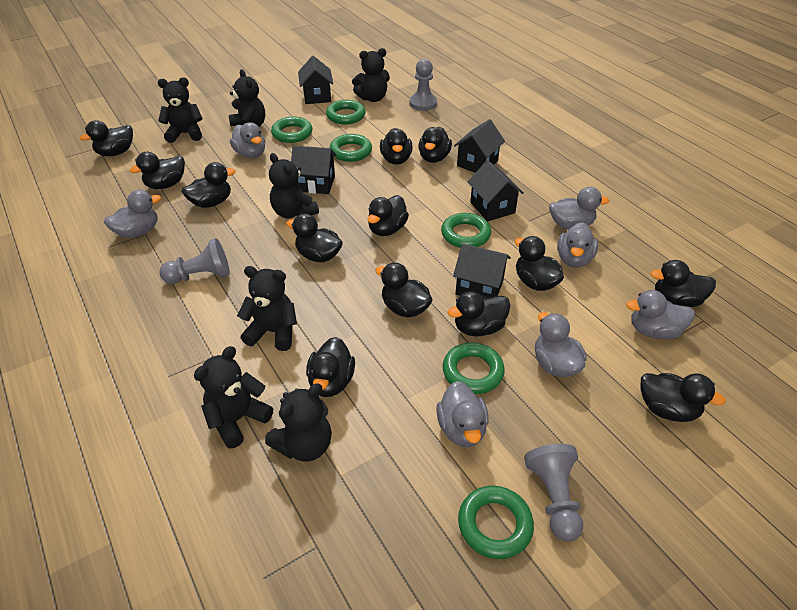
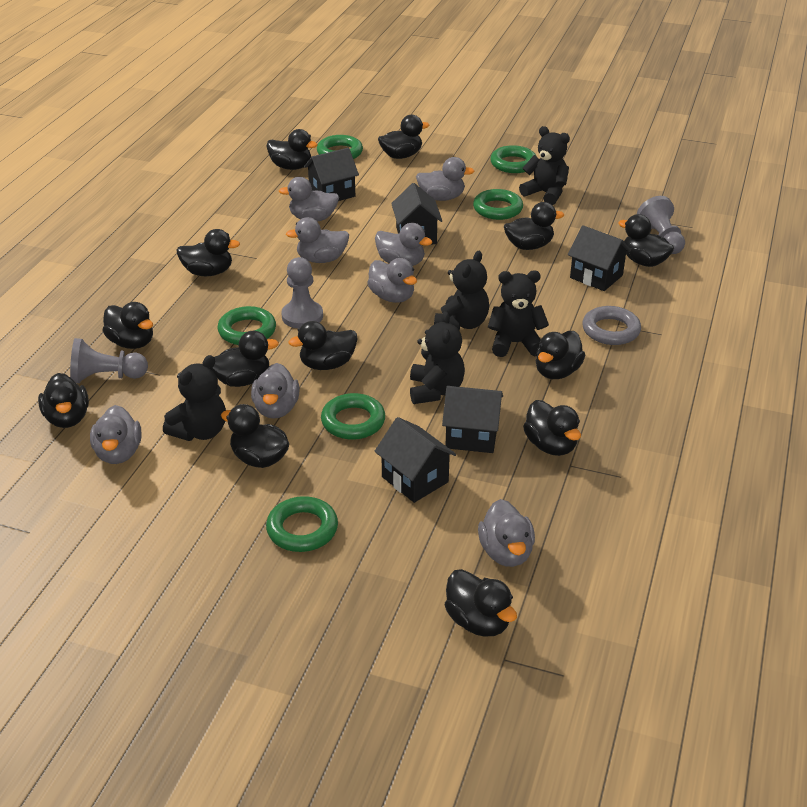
black teddy bear: 7 -> 5
grey duck: 7 -> 8
grey ring: 0 -> 1

